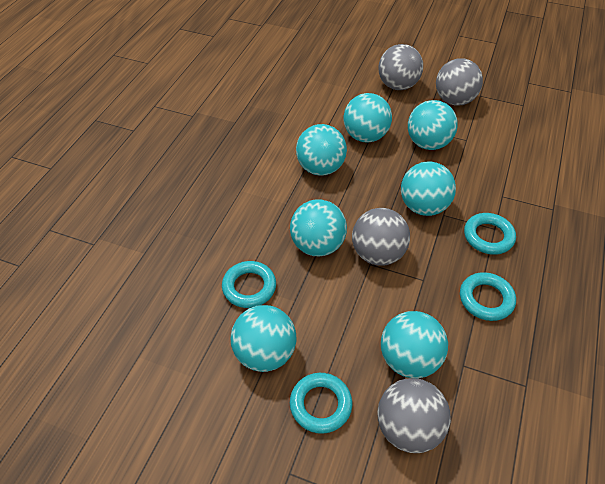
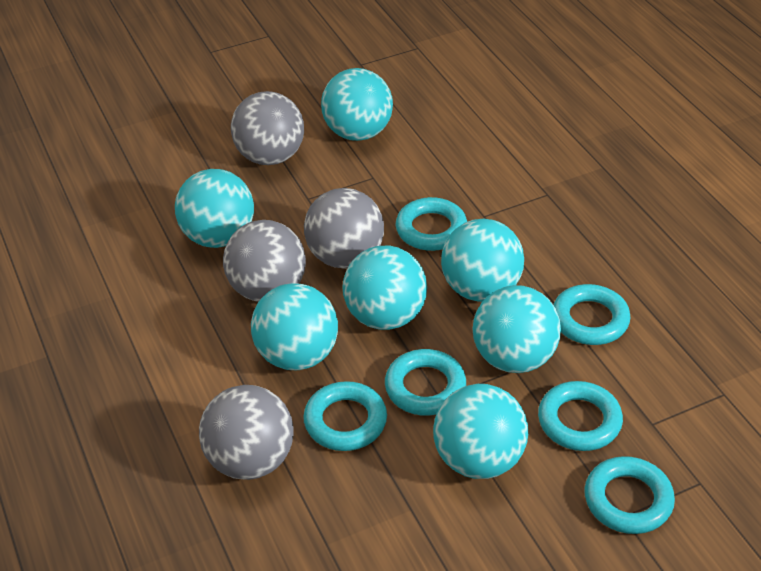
turquoise ring: 4 -> 6

